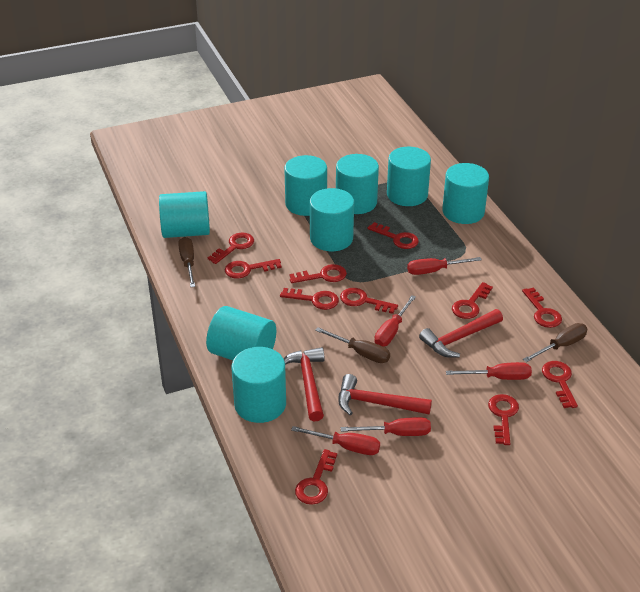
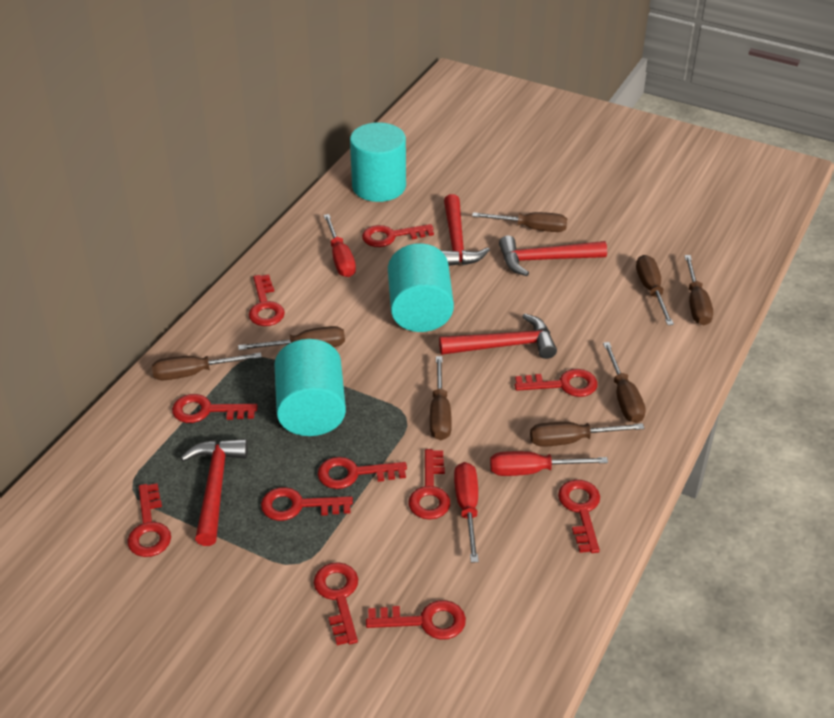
brown screwdriver: 3 -> 8
red hammer: 3 -> 4
red screwdriver: 5 -> 3
turquoise cylinder: 8 -> 3

